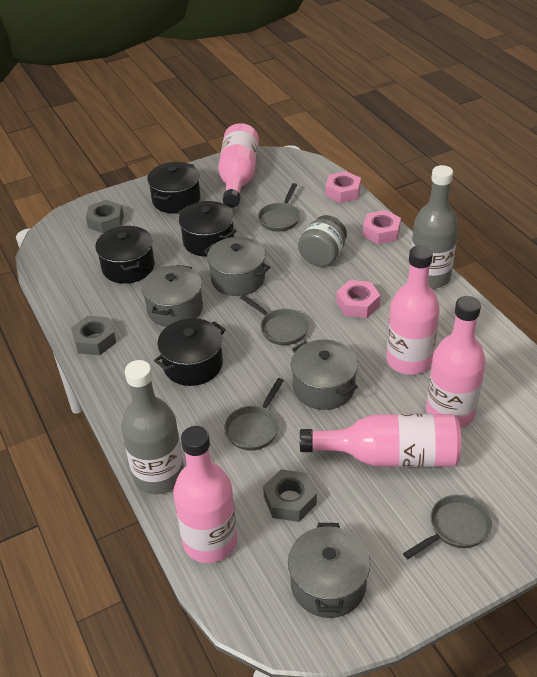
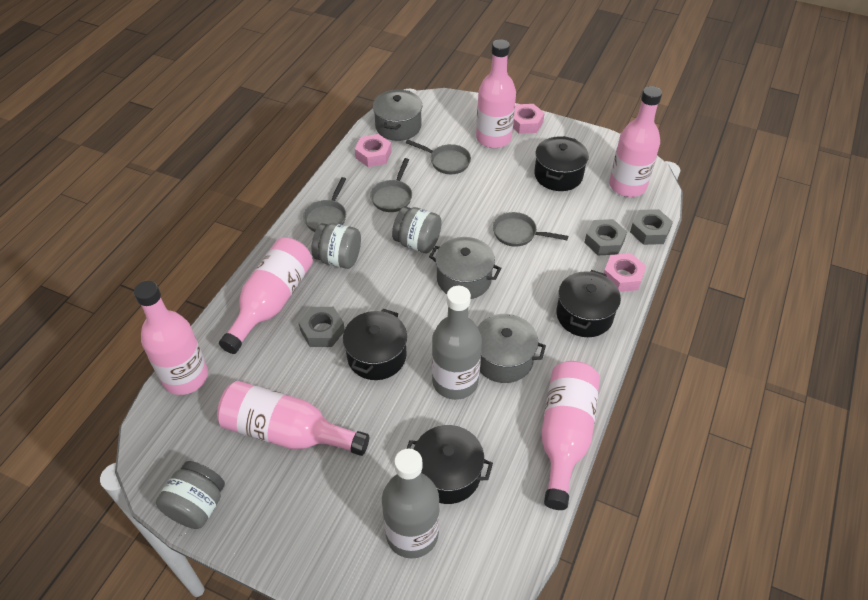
grey jar: 1 -> 3
grey pot: 4 -> 3
pink bottle: 5 -> 6

